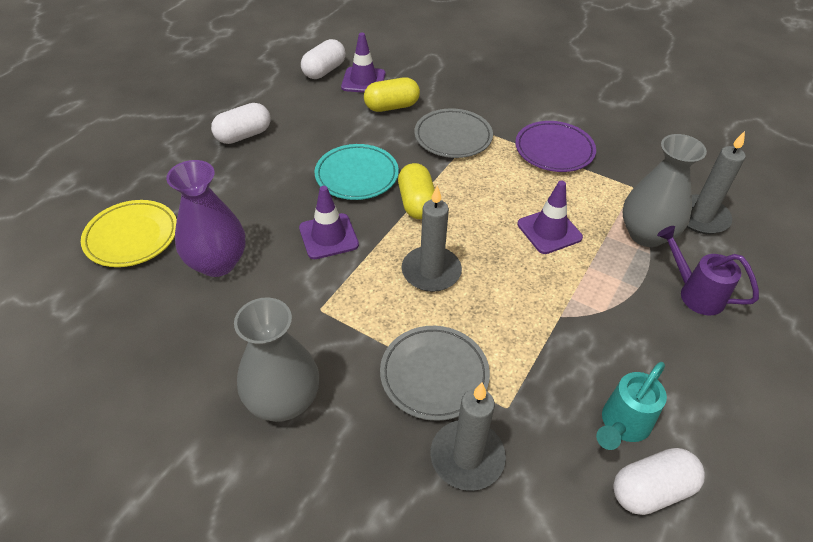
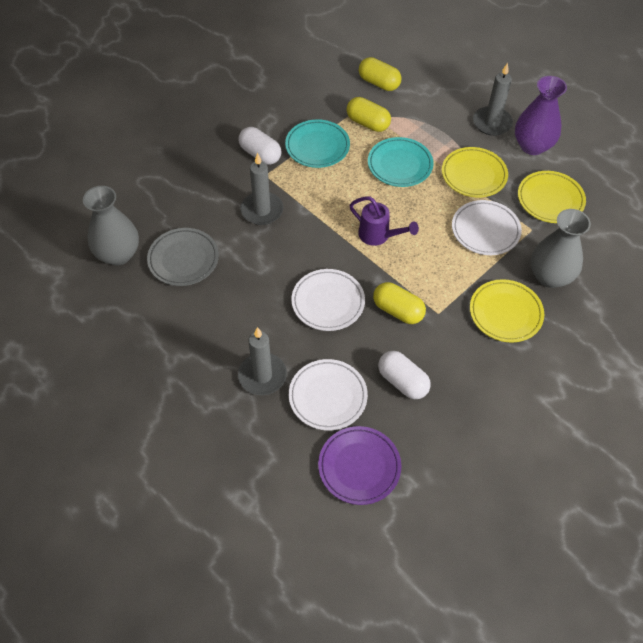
grey plate: 2 -> 1
purple traffic cone: 3 -> 0
turquoise plate: 1 -> 2
turquoise watering can: 1 -> 0
white capsule: 3 -> 2
white plate: 0 -> 3
yellow capsule: 2 -> 3
yellow plate: 1 -> 3

